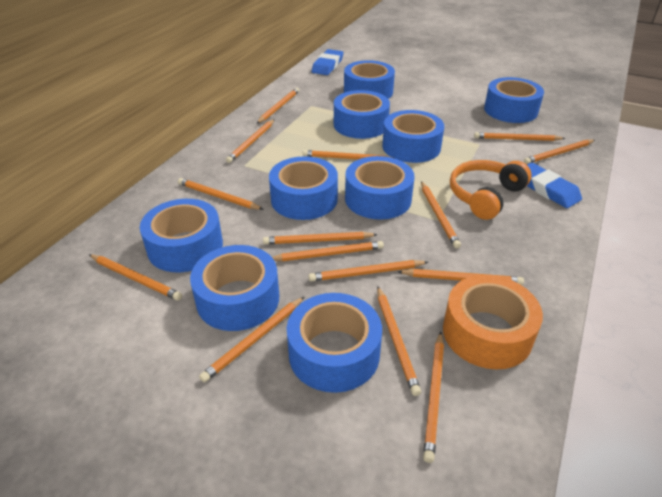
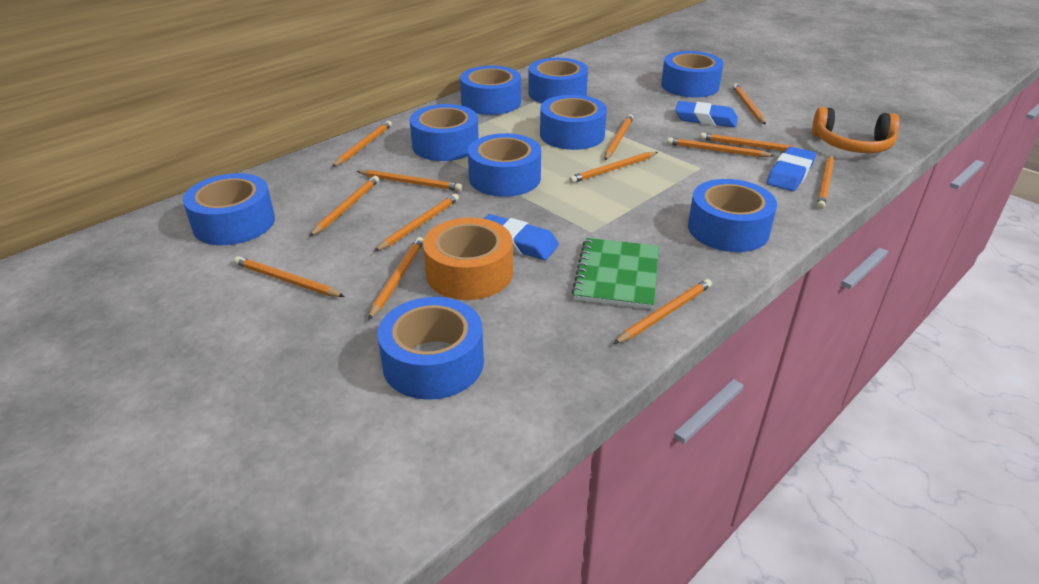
blue eraser: 2 -> 3
green notebook: 0 -> 1
orange pencil: 15 -> 13

